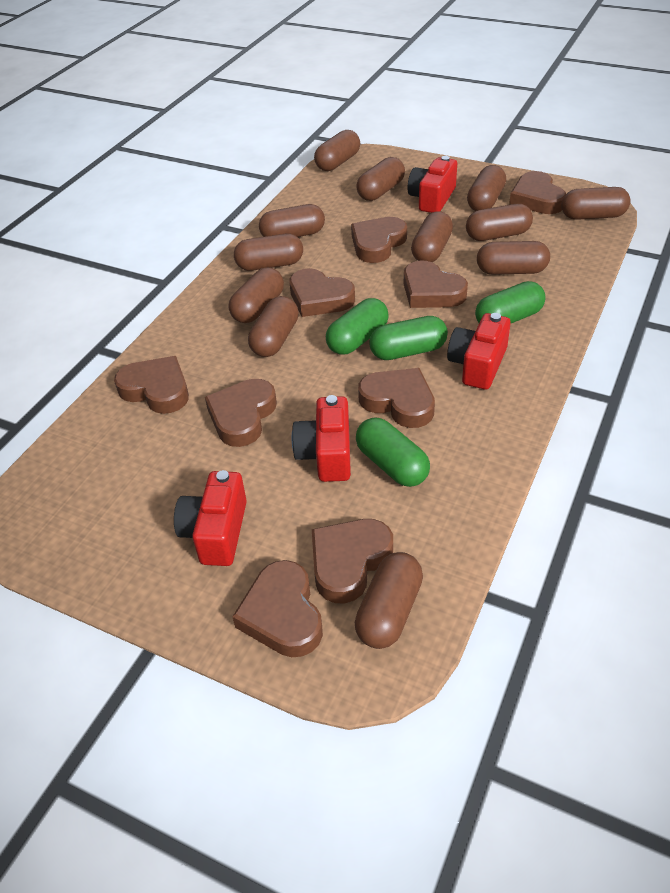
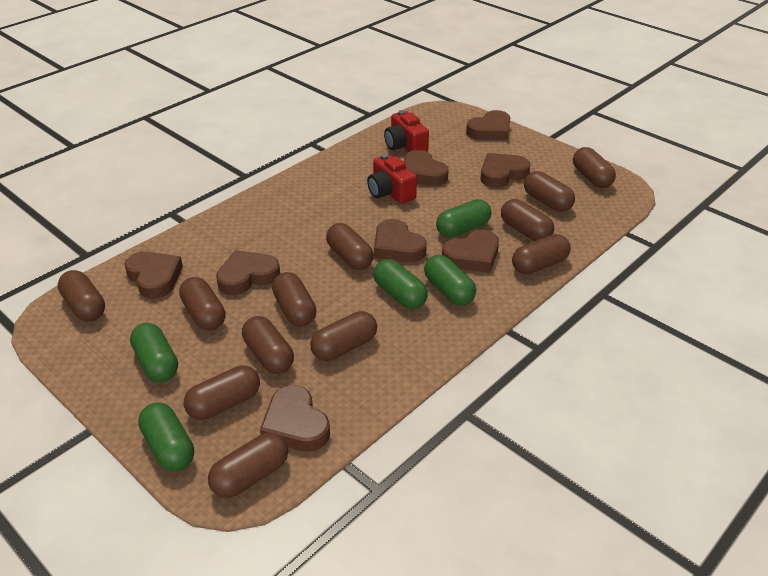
brown heart: 9 -> 8
green capsule: 4 -> 5
red camera: 4 -> 2

